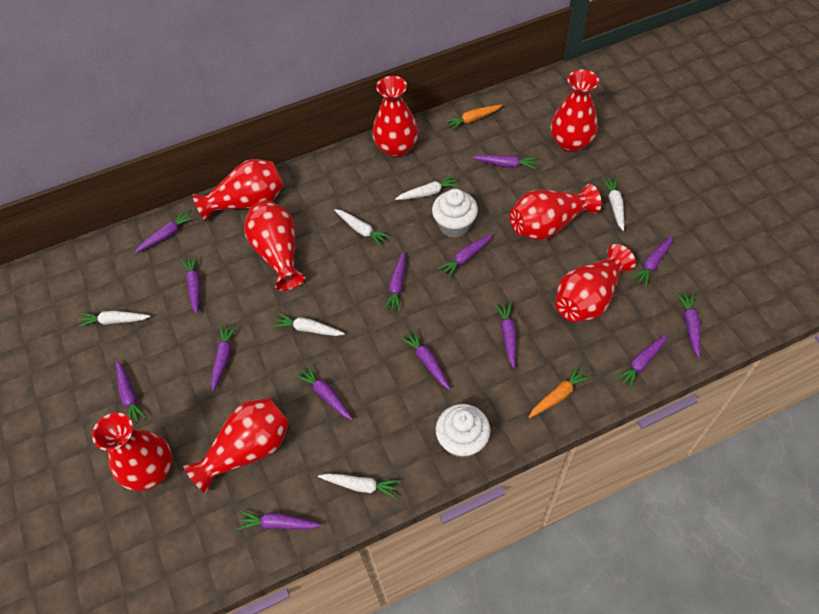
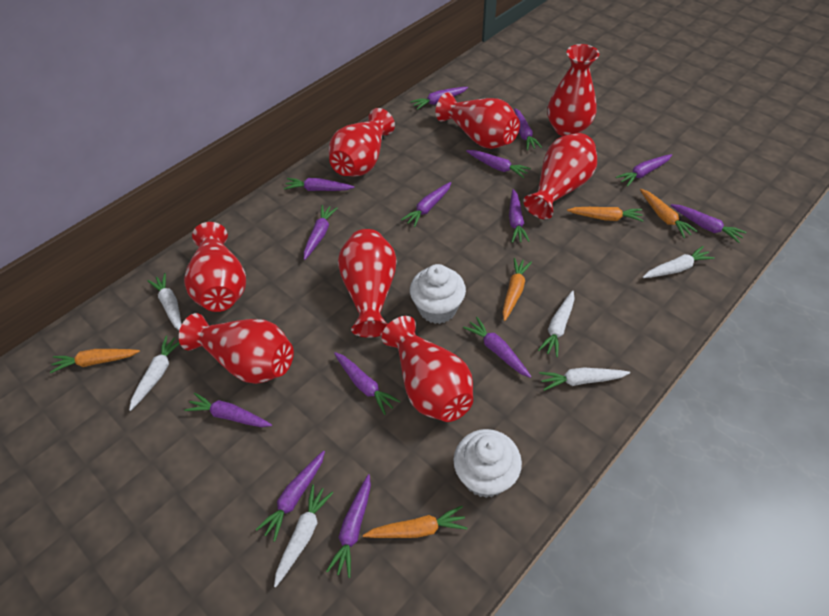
orange carrot: 2 -> 5

